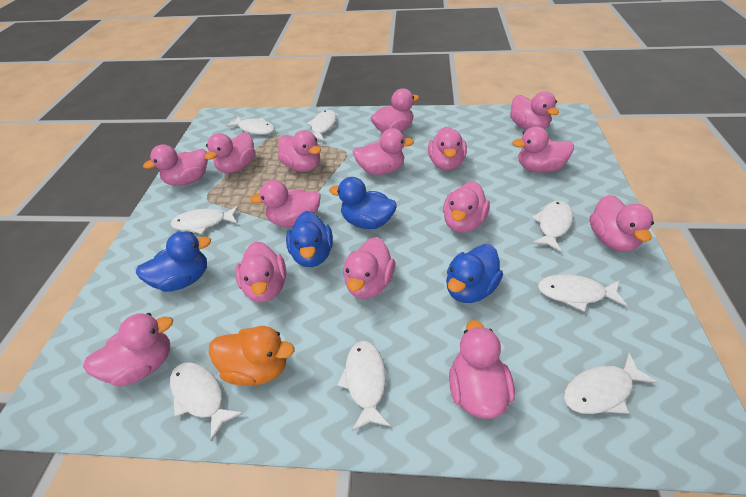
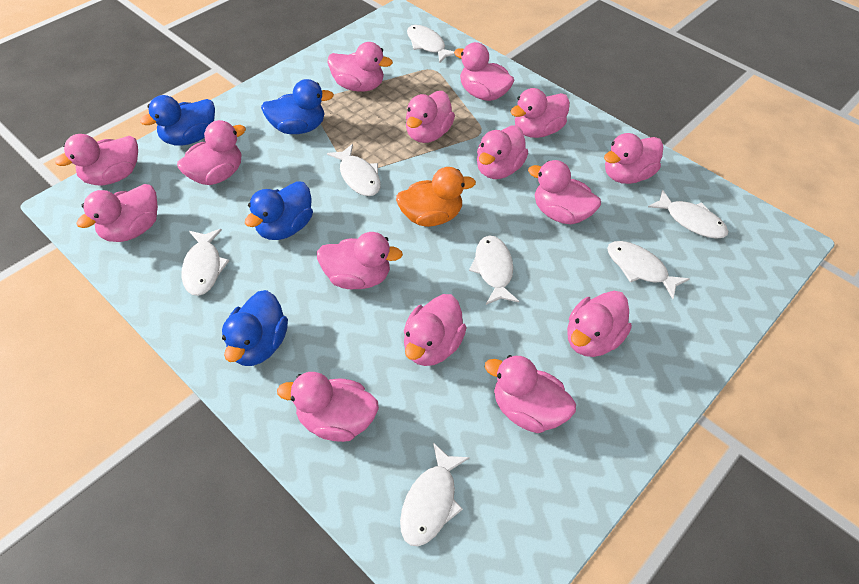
white fish: 8 -> 7

